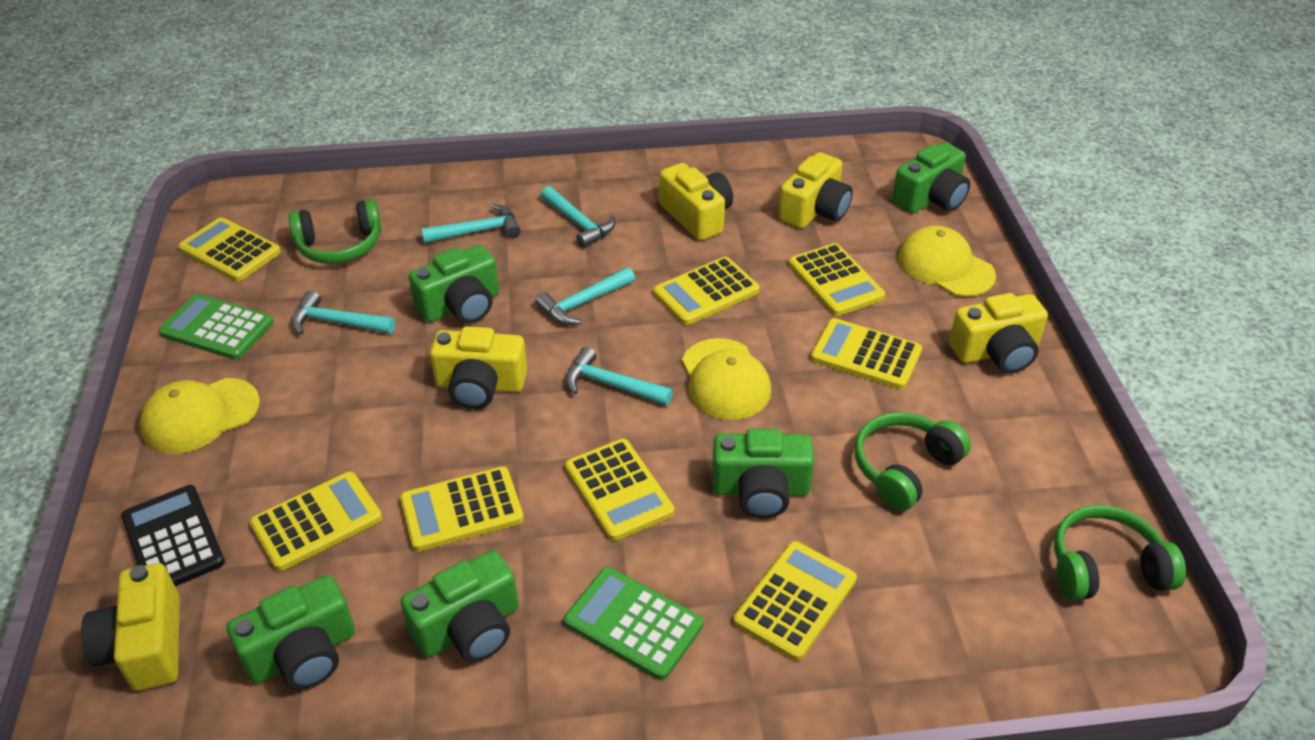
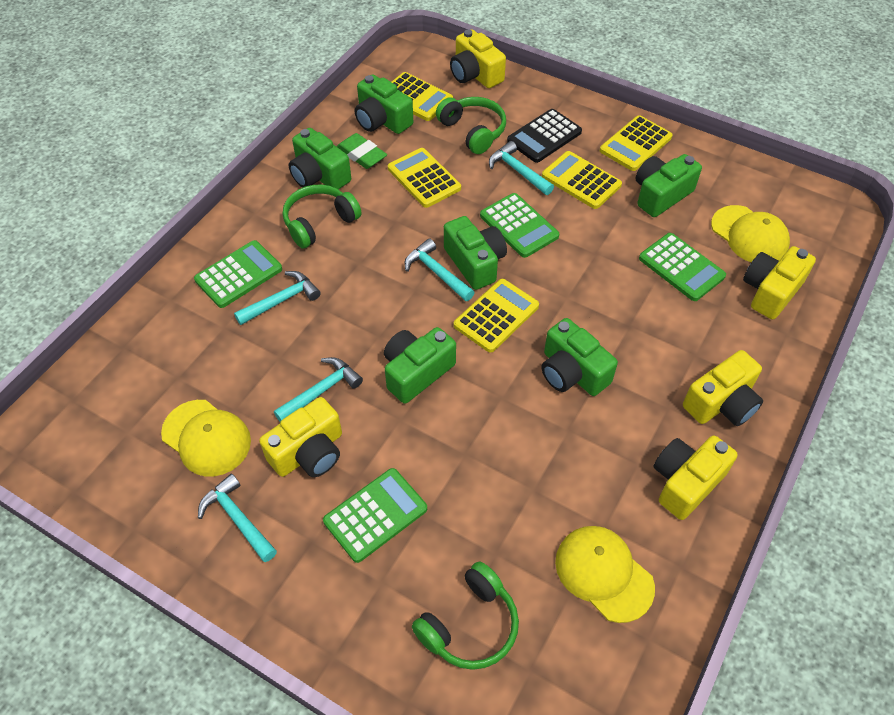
green calculator: 2 -> 4
green camera: 5 -> 6
green eraser: 0 -> 1
yellow calculator: 8 -> 5

